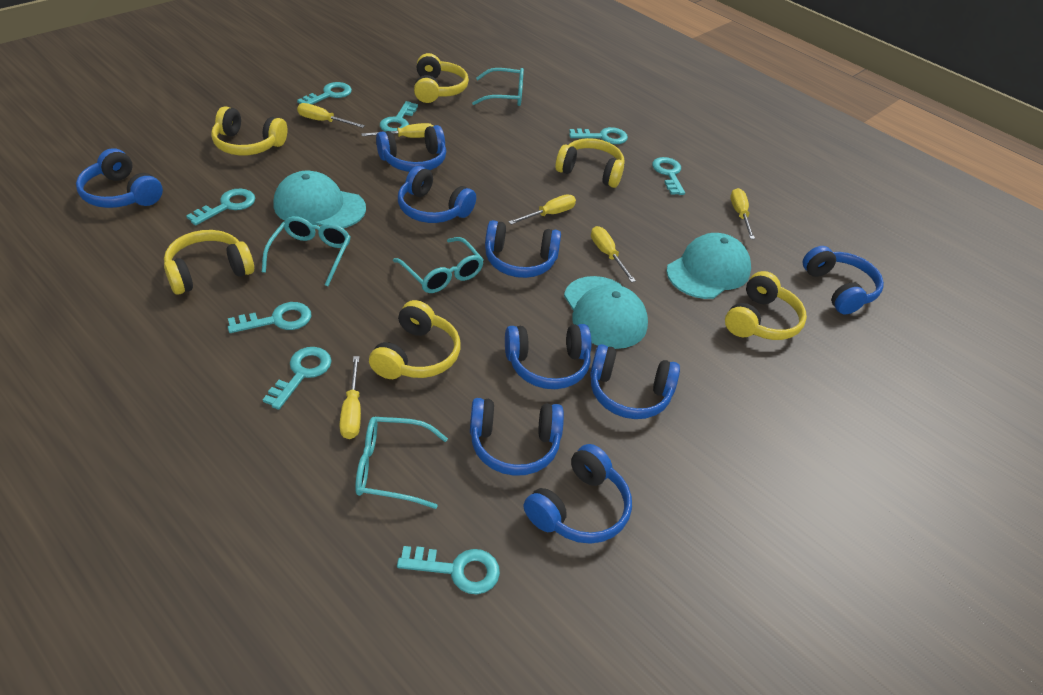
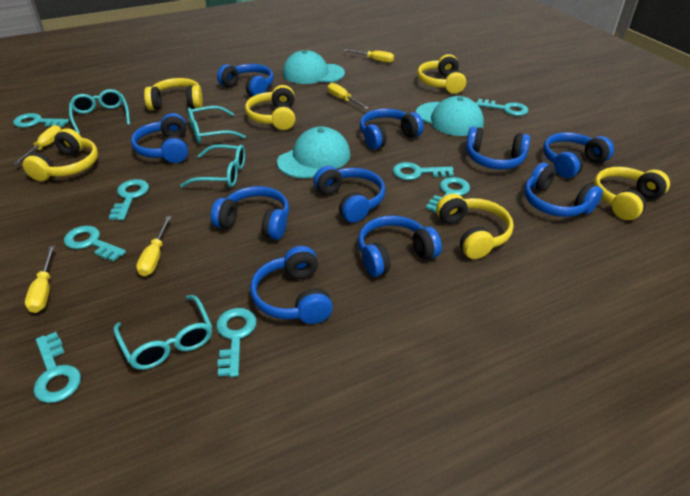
blue headphones: 9 -> 10
yellow screwdriver: 6 -> 5

